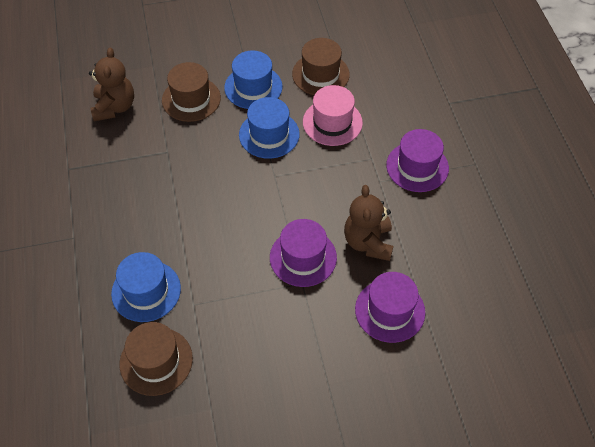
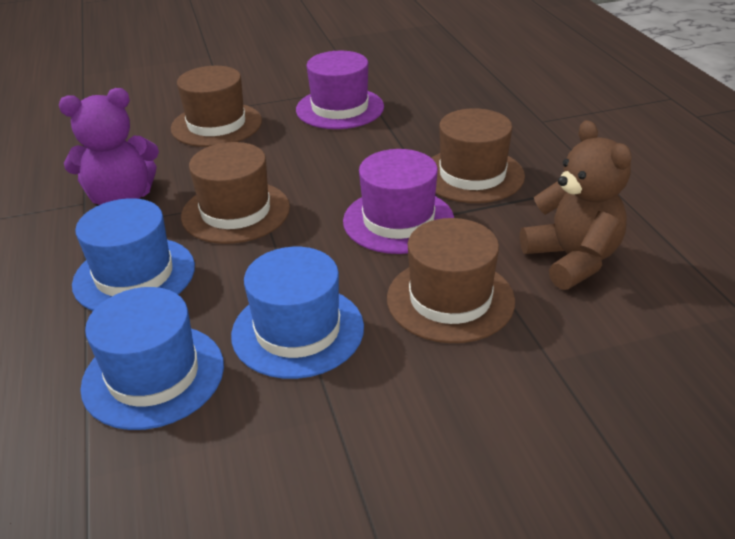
brown hat: 3 -> 4
brown teddy bear: 2 -> 1
pink hat: 1 -> 0
purple hat: 3 -> 2
purple teddy bear: 0 -> 1

